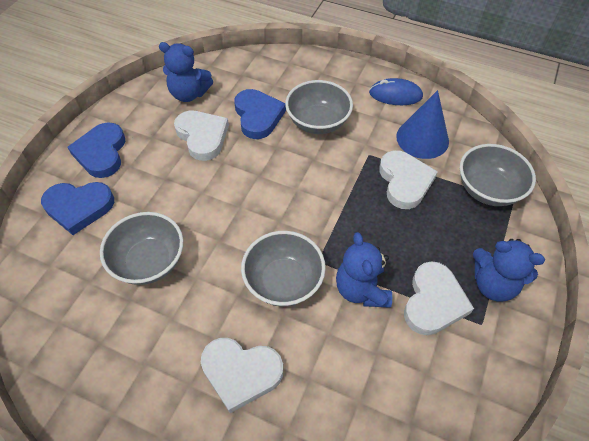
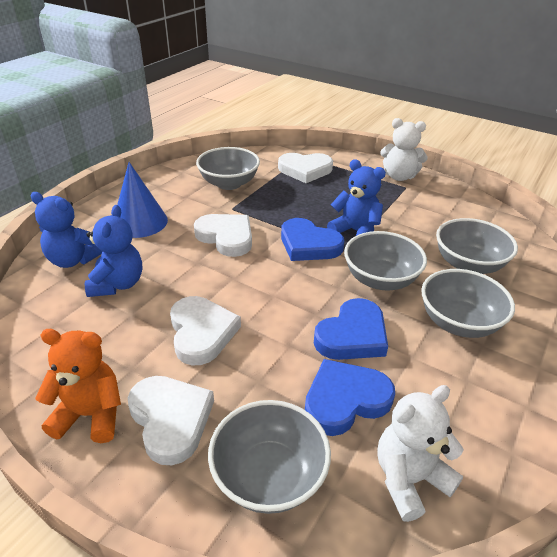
blue mouse: 1 -> 0
grey bowl: 4 -> 5
orange teddy bear: 0 -> 1
white teddy bear: 0 -> 2

